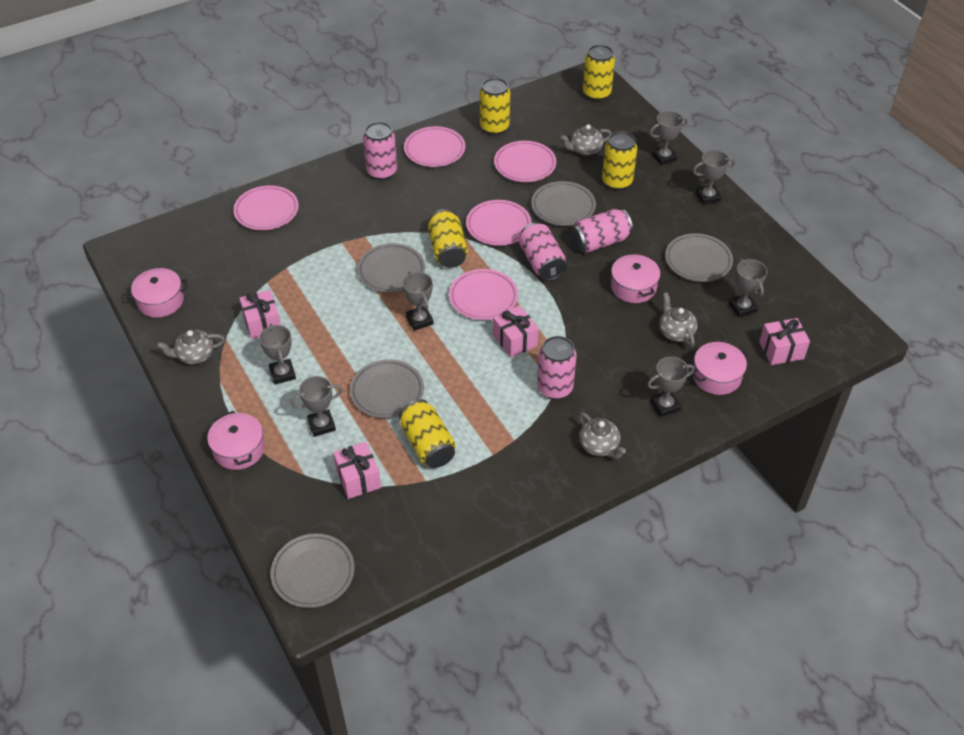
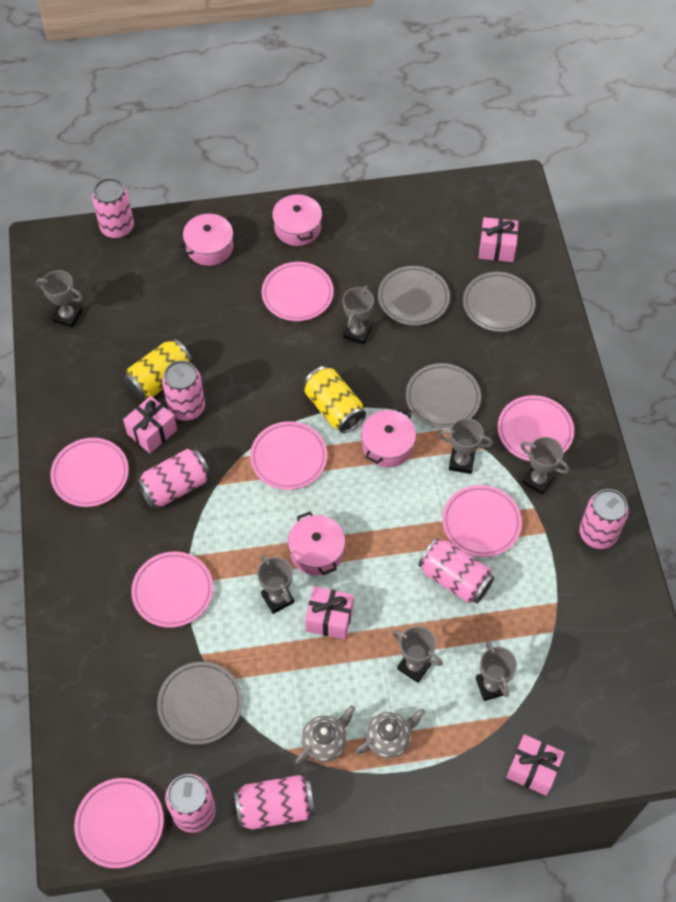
grey plate: 5 -> 4
grey teapot: 4 -> 2
pink can: 4 -> 7
pink plate: 5 -> 7
yellow can: 5 -> 2

